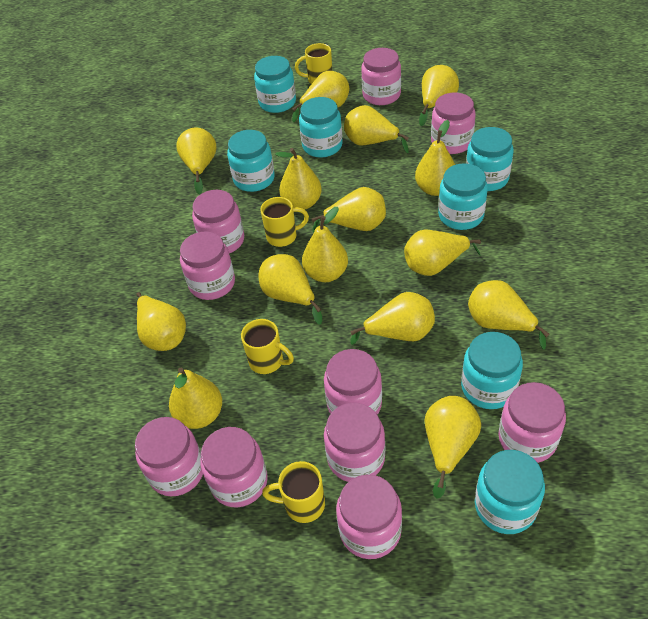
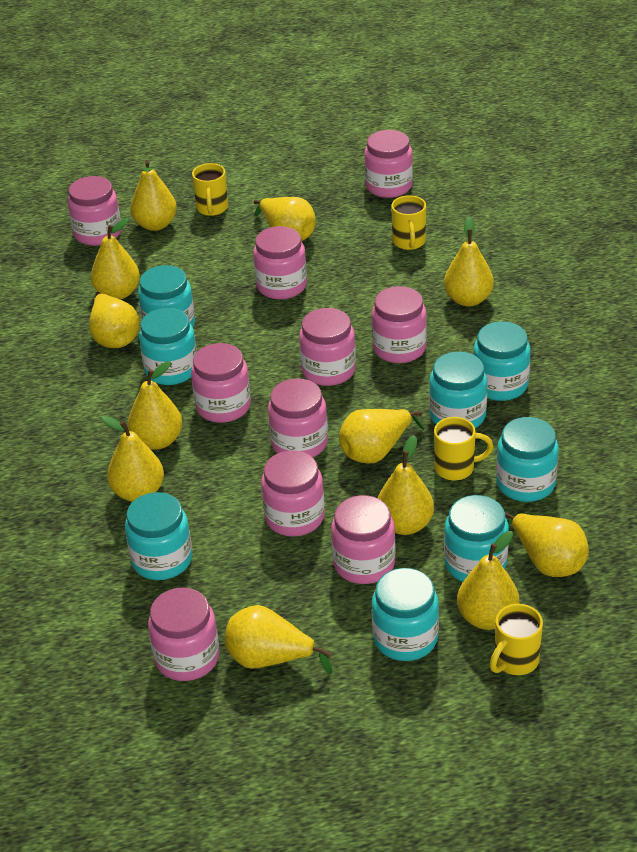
turquoise jar: 7 -> 8
yellow pear: 15 -> 12

